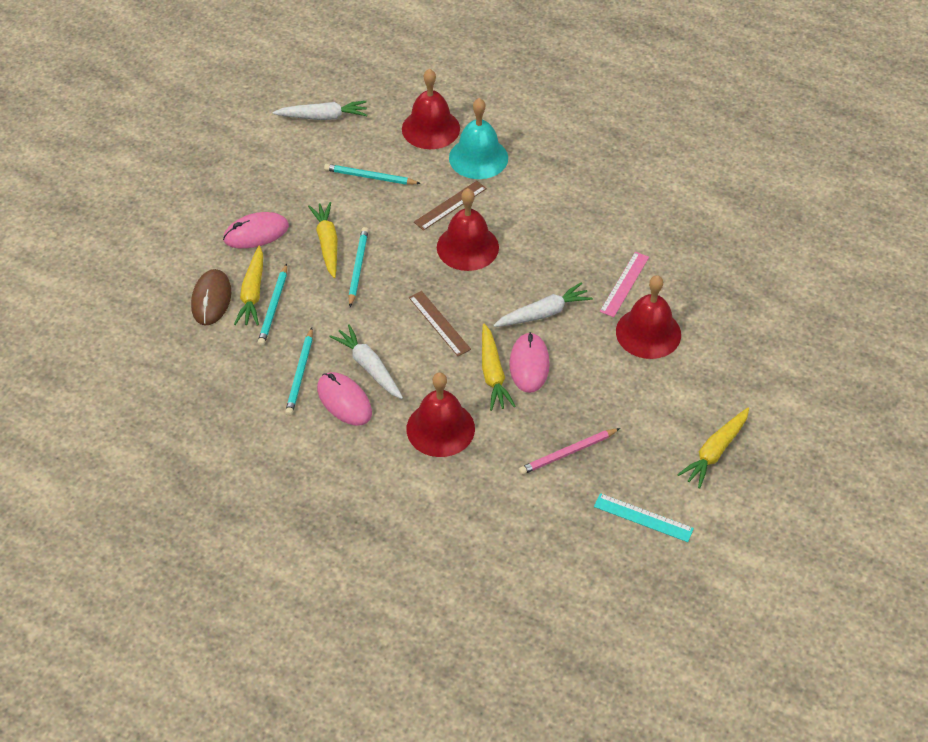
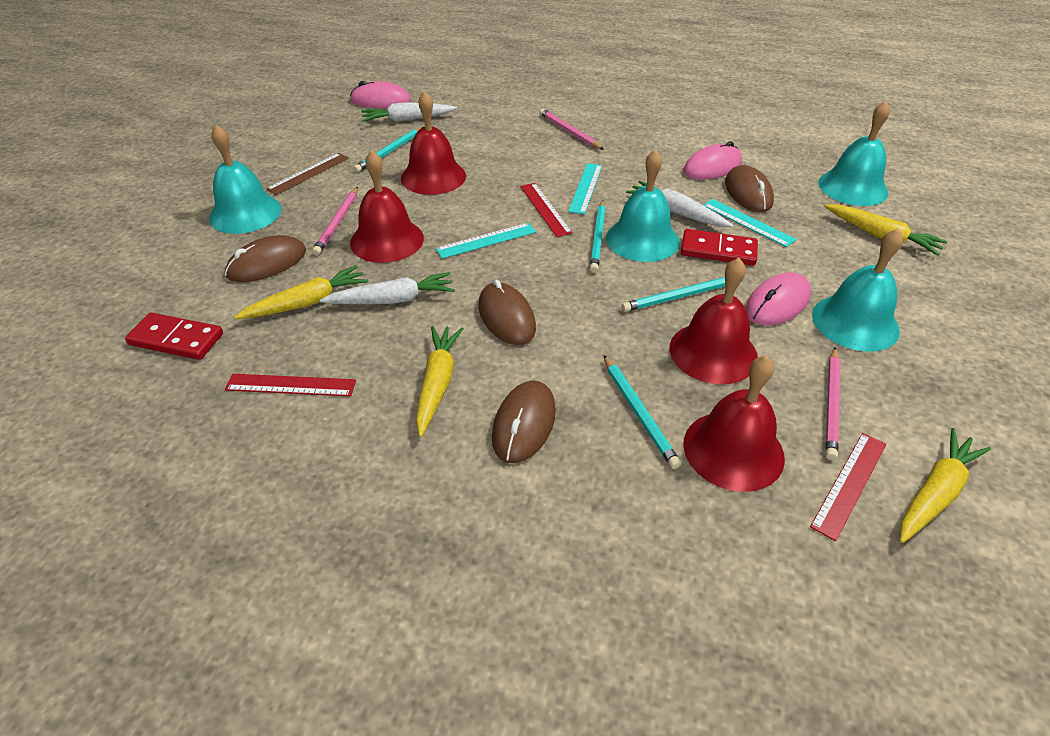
brown mouse: 1 -> 4
brown ruler: 2 -> 1
pink pencil: 1 -> 3
pink ruler: 1 -> 0
red domino: 0 -> 2
red ruler: 0 -> 3
turquoise bell: 1 -> 4
turquoise ruler: 1 -> 3

